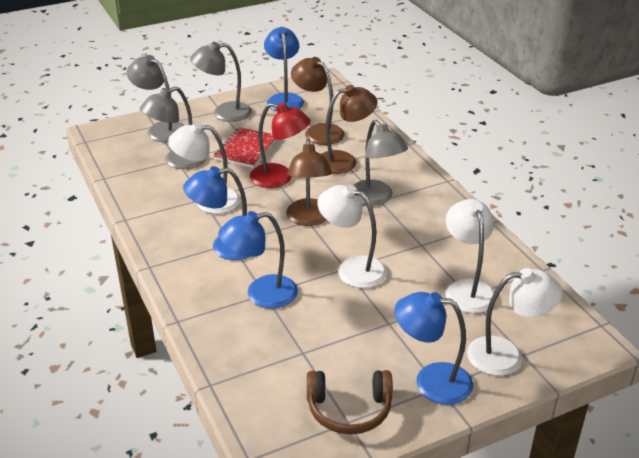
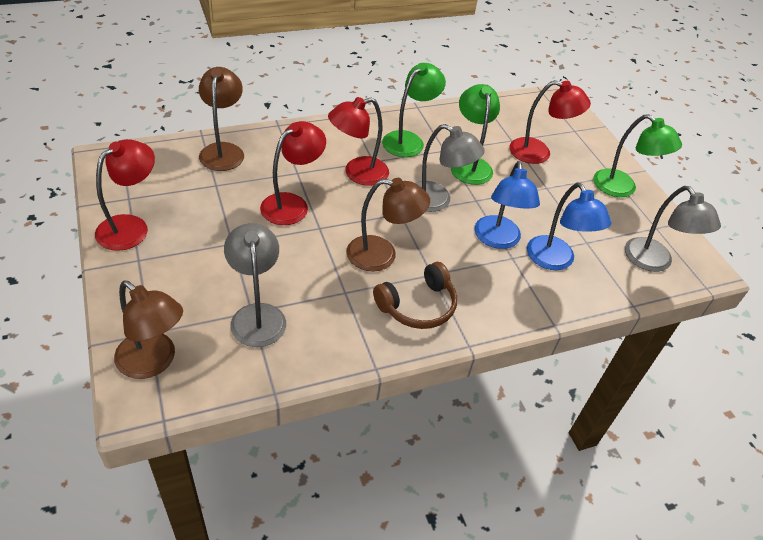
blue lamp: 4 -> 2
green lamp: 0 -> 3
grey lamp: 4 -> 3
red lamp: 1 -> 4
red notebook: 1 -> 0
white lamp: 4 -> 0

